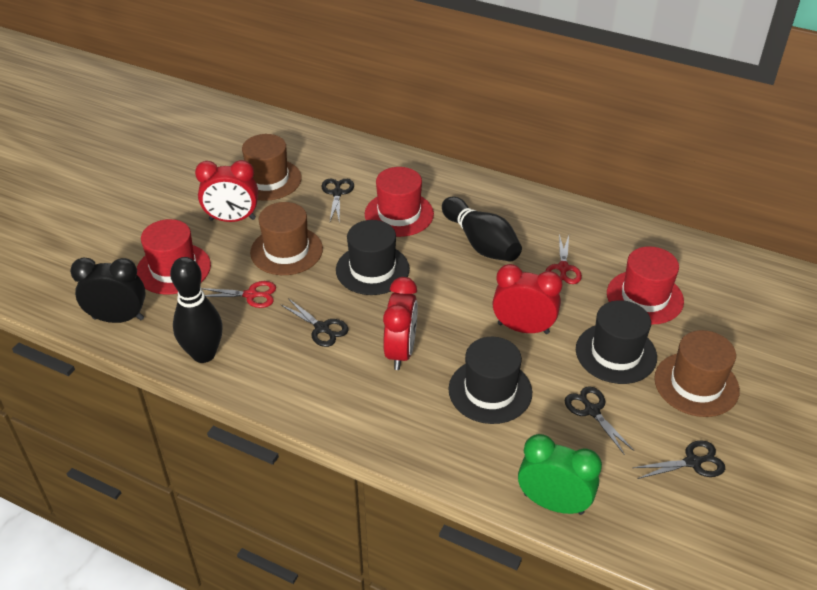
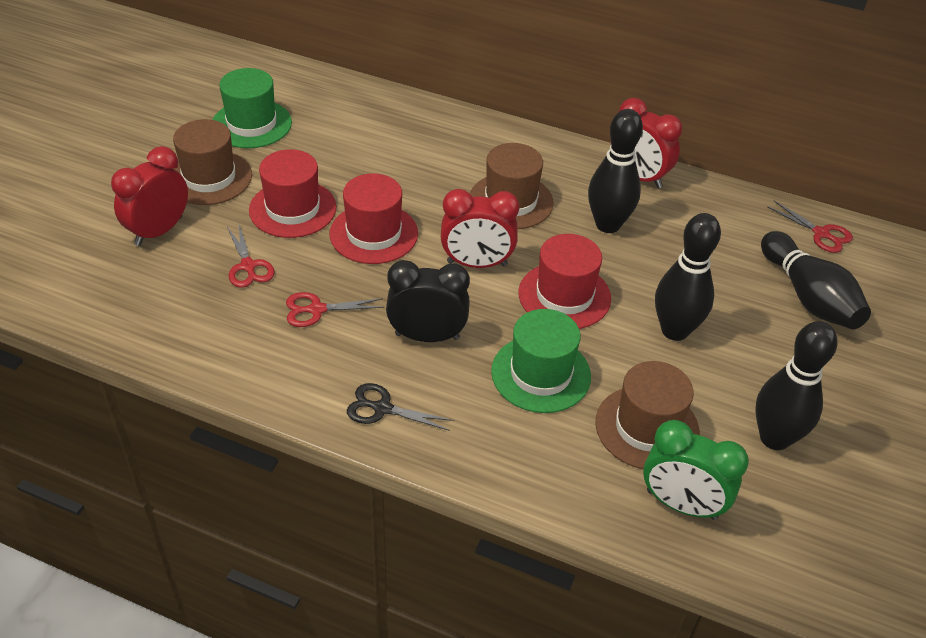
black bowling pin: 2 -> 4
black hat: 3 -> 0
black scissors: 4 -> 1
green hat: 0 -> 2
red scissors: 2 -> 3

